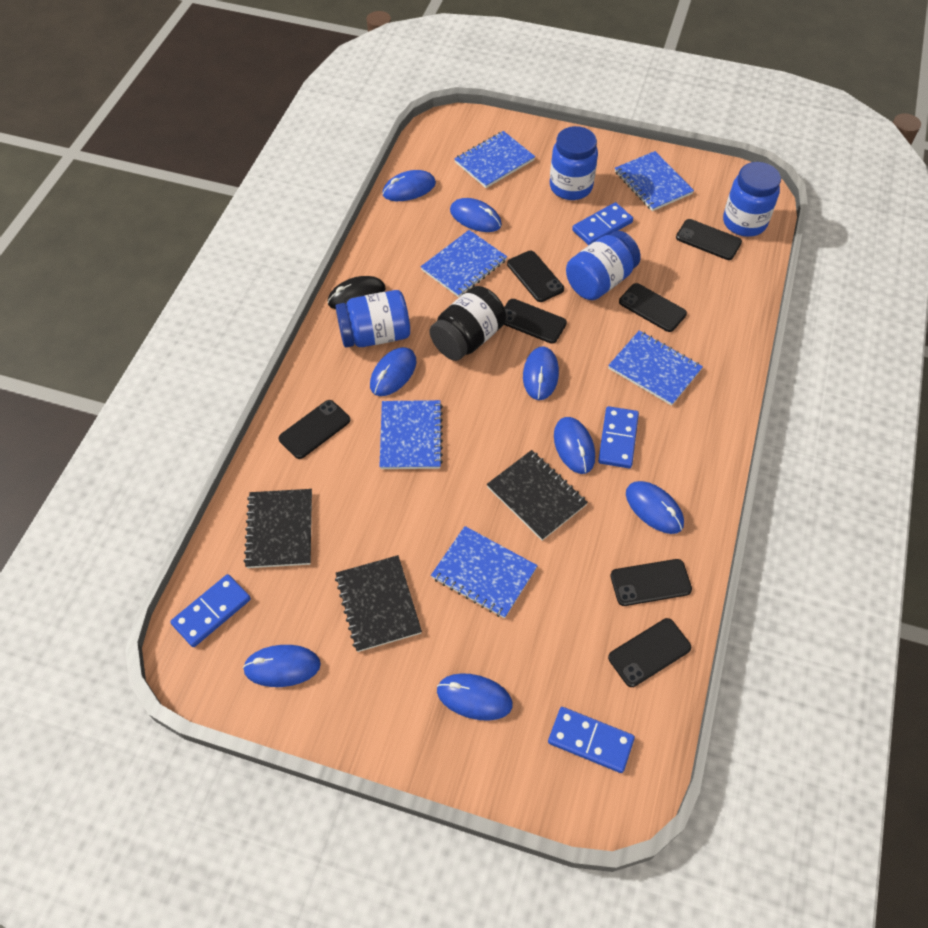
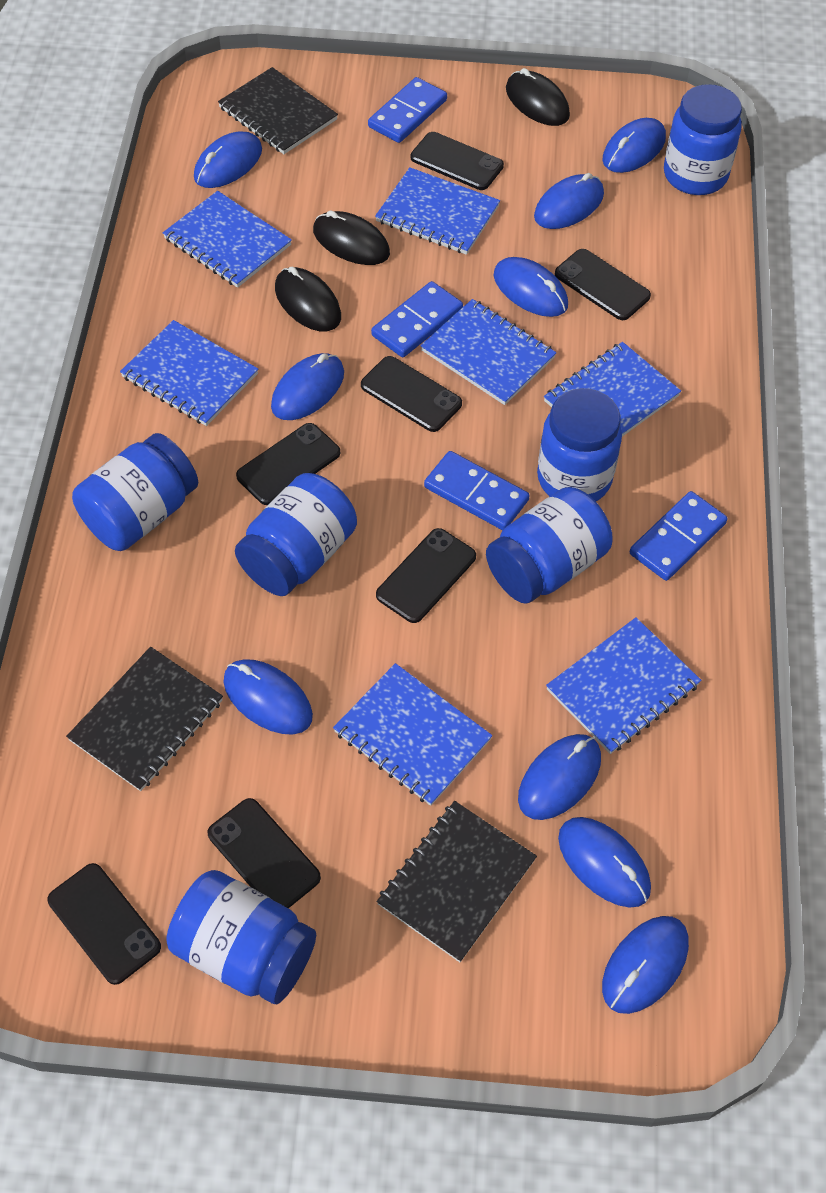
black jar: 1 -> 0
black mouse: 1 -> 3
blue jar: 4 -> 6
blue mouse: 8 -> 9
blue notebook: 6 -> 7

